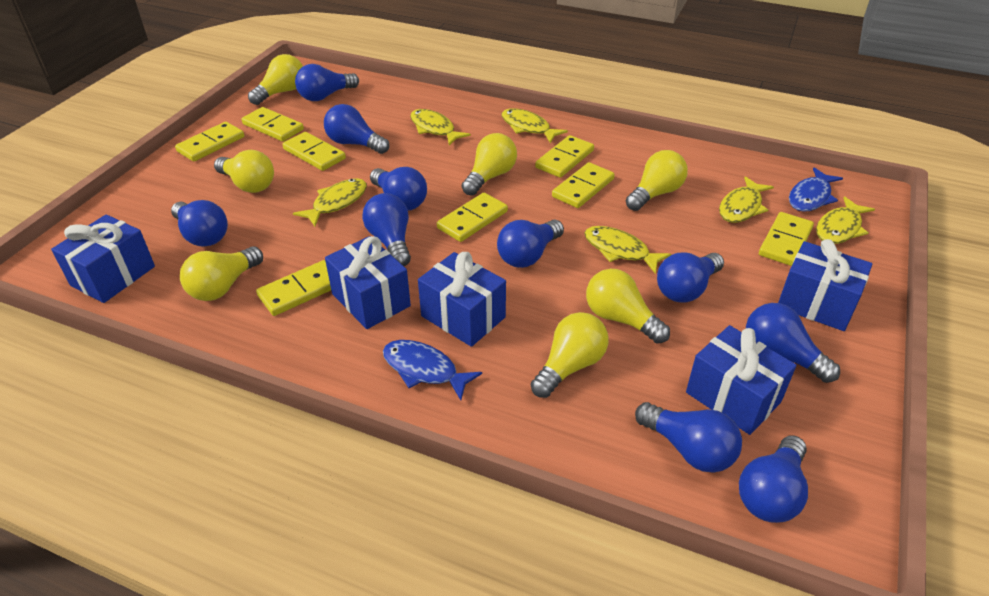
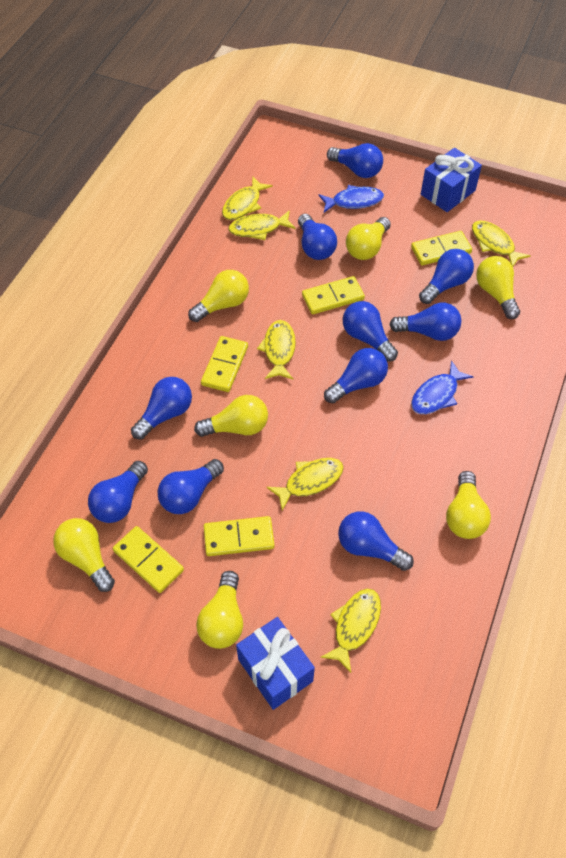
blue gift: 5 -> 2
yellow domino: 8 -> 5

